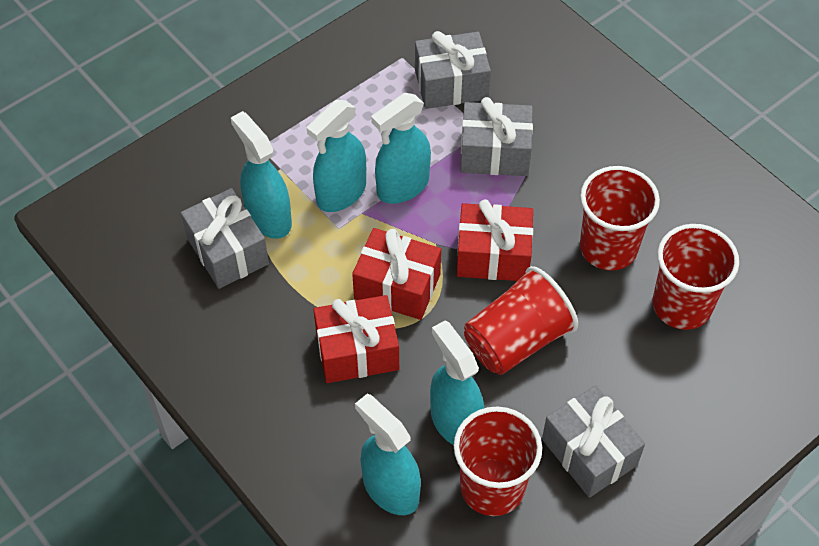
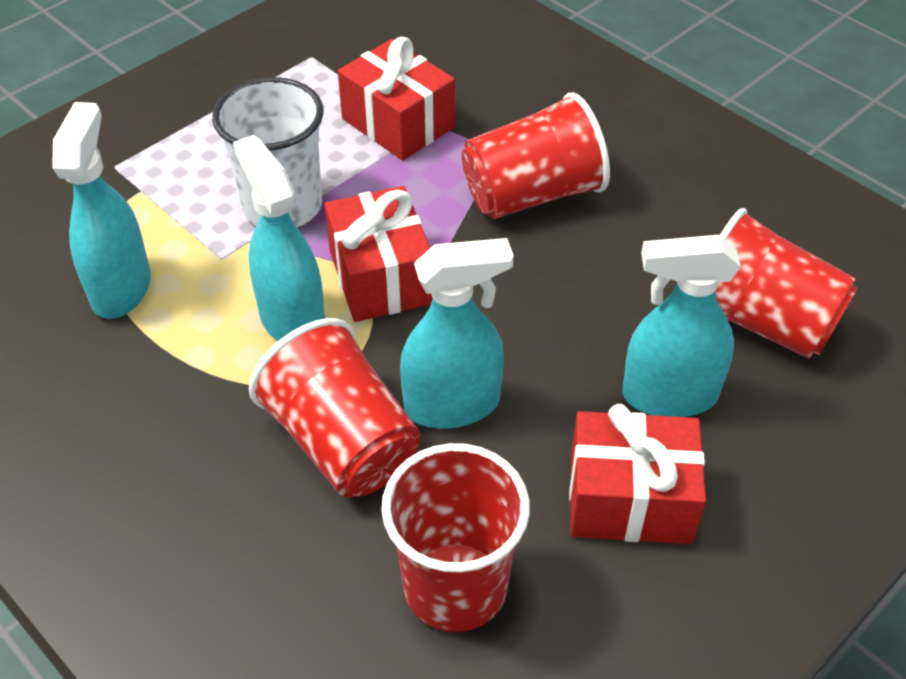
grey gift: 4 -> 0
turquoise spray bottle: 5 -> 4
white cup: 0 -> 1

